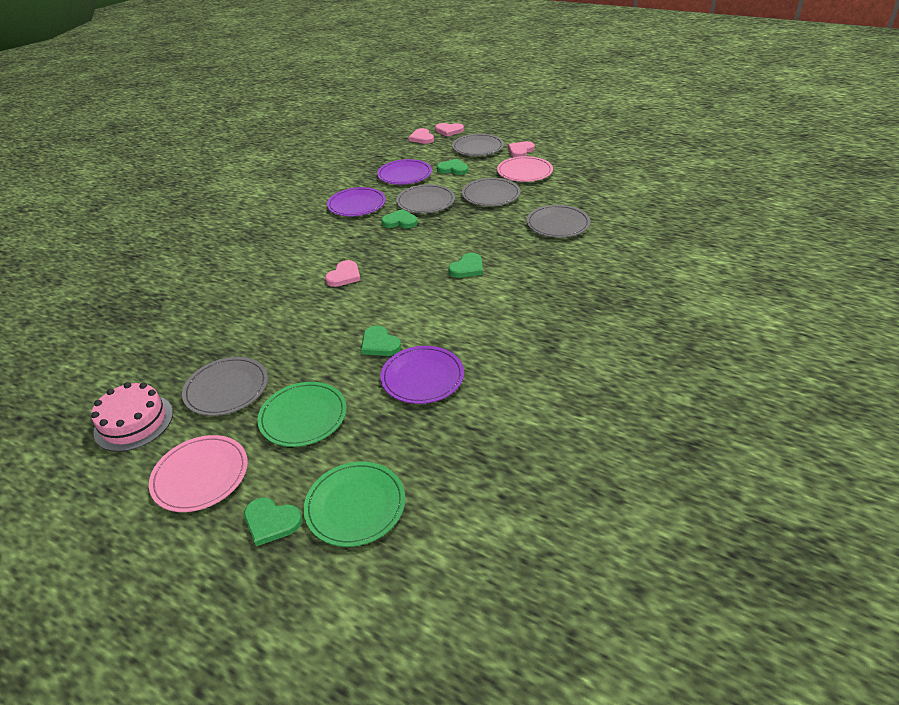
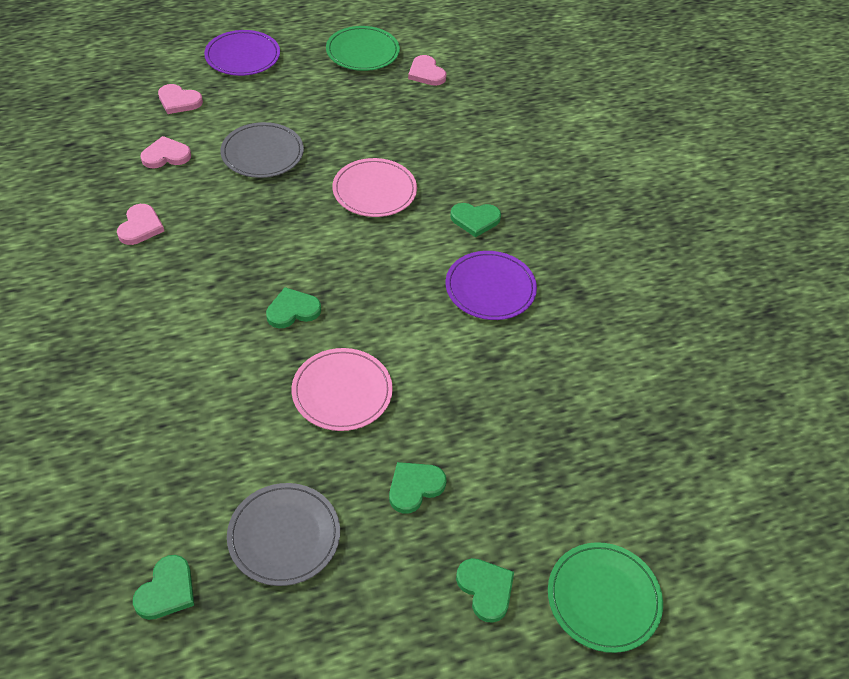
grey plate: 5 -> 2
pink cake: 1 -> 0
purple plate: 3 -> 2

